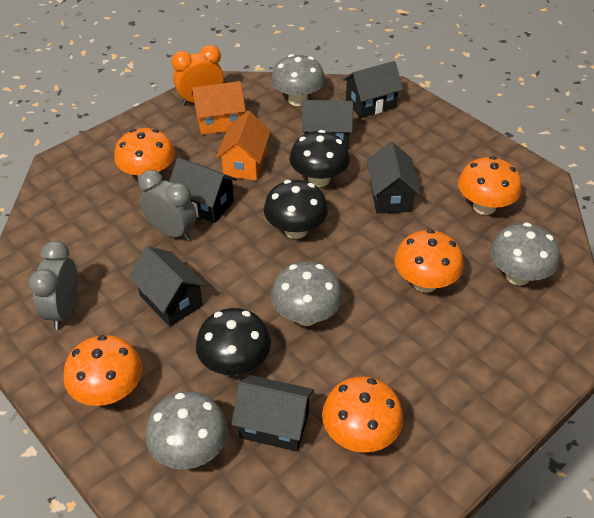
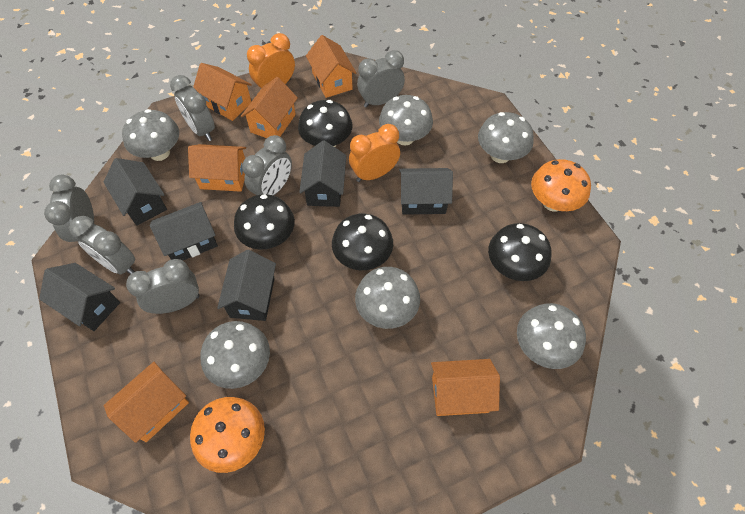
black mushroom: 3 -> 4
grey clock: 2 -> 6
grey mushroom: 4 -> 6
orange clock: 1 -> 2
orange house: 2 -> 6
orange mushroom: 5 -> 2

